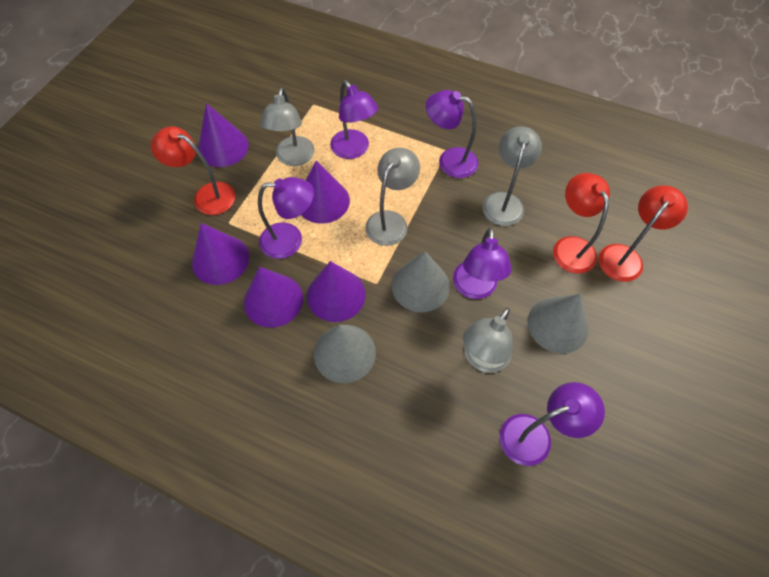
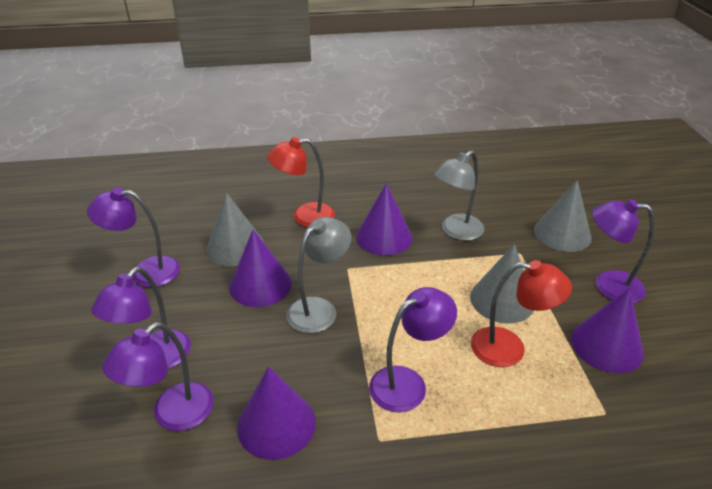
grey lamp: 4 -> 2
purple cone: 5 -> 4
red lamp: 3 -> 2

